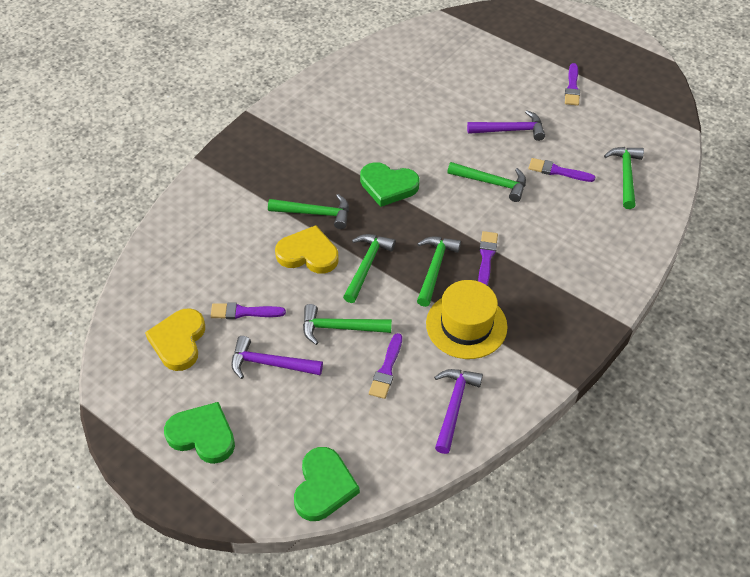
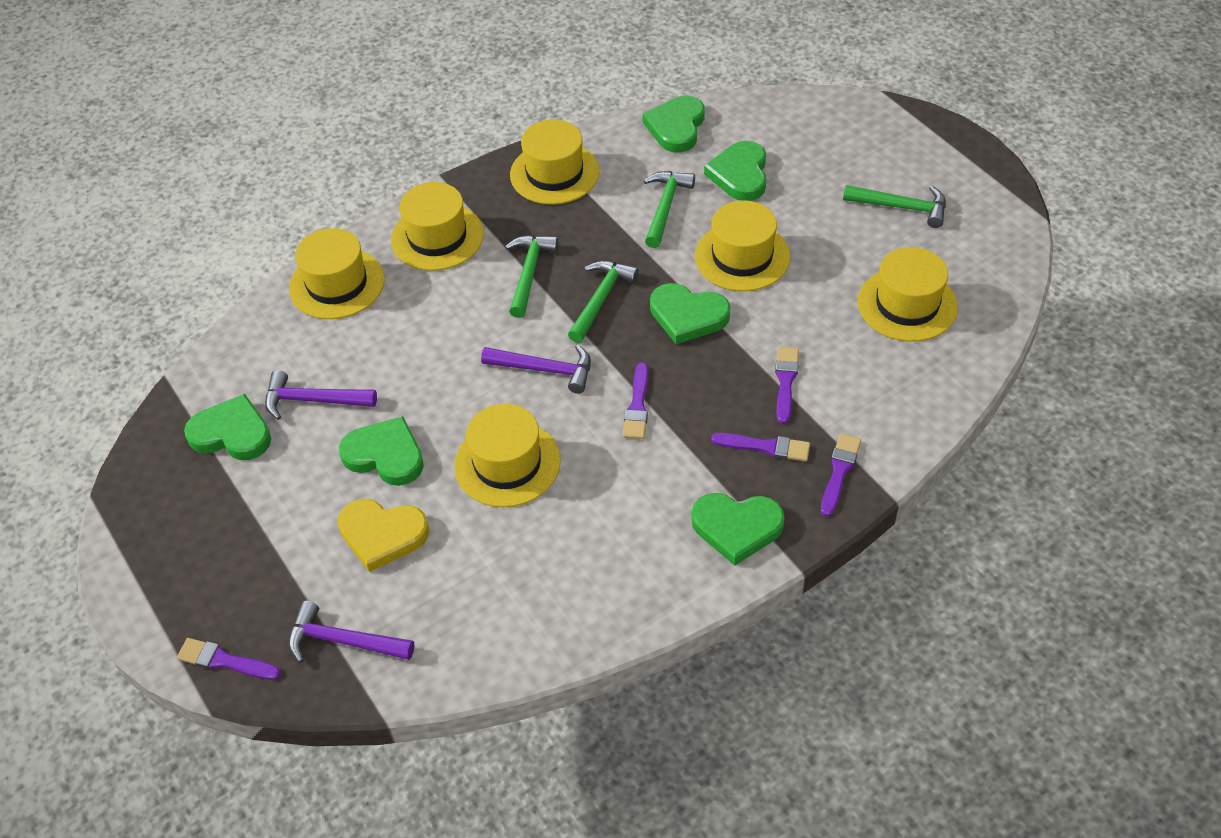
green hammer: 6 -> 4
green heart: 3 -> 6
yellow hat: 1 -> 6
yellow heart: 2 -> 1

